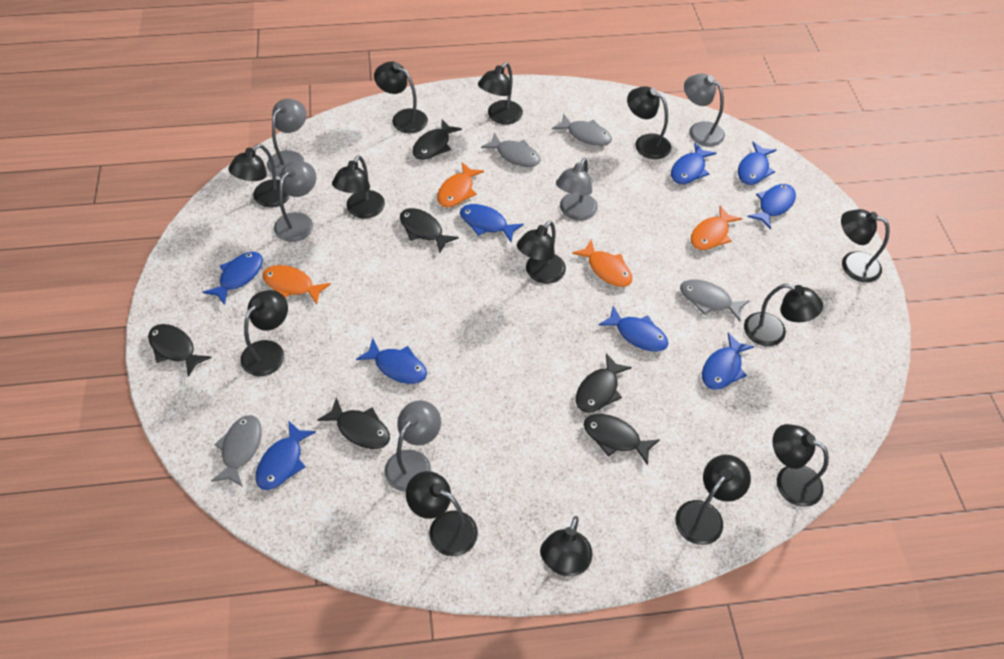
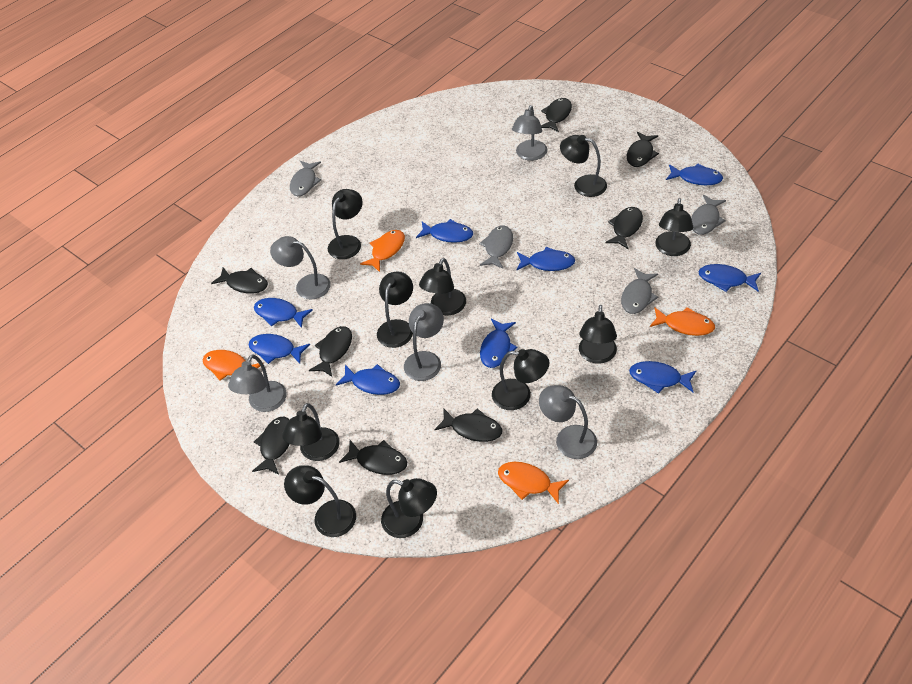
black fish: 6 -> 8
black lamp: 13 -> 10

